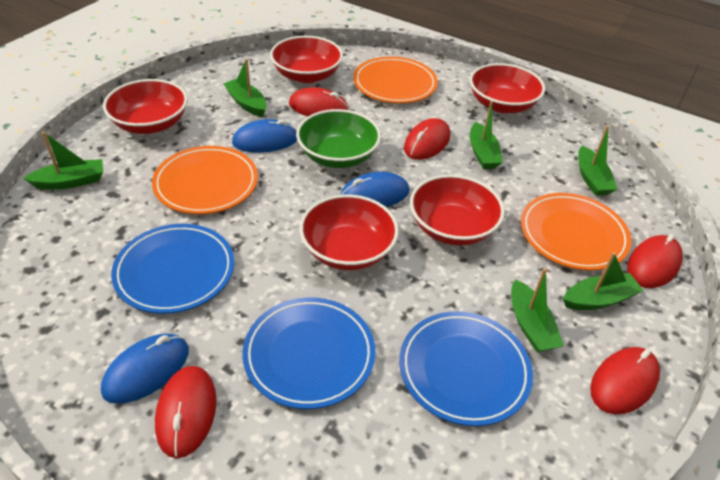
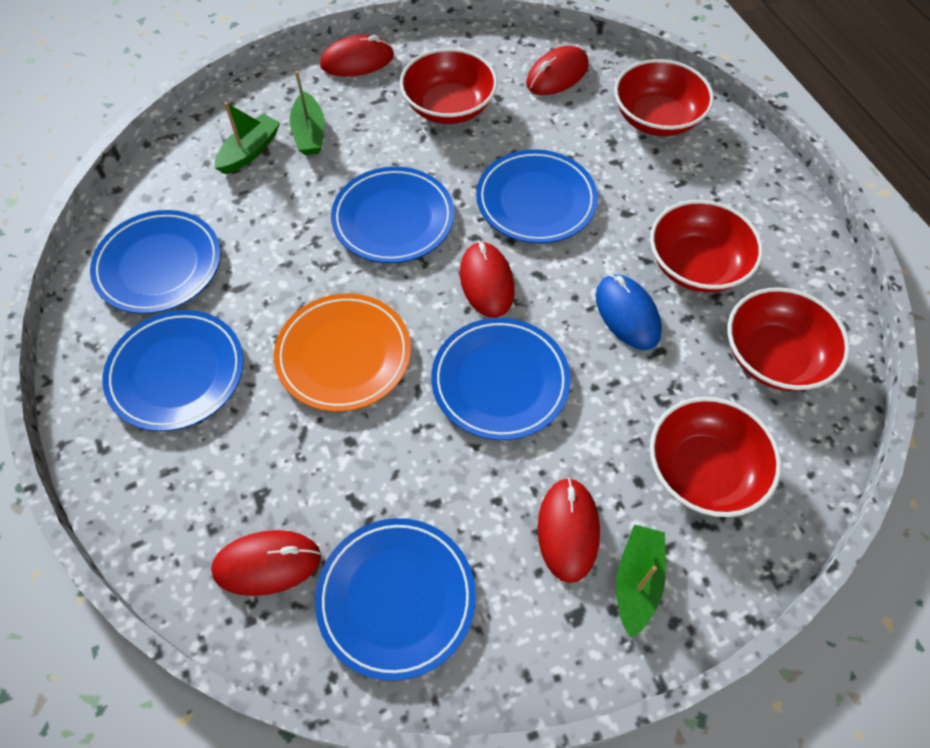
blue mouse: 3 -> 1
blue plate: 3 -> 6
green boat: 6 -> 3
green bowl: 1 -> 0
orange plate: 3 -> 1

